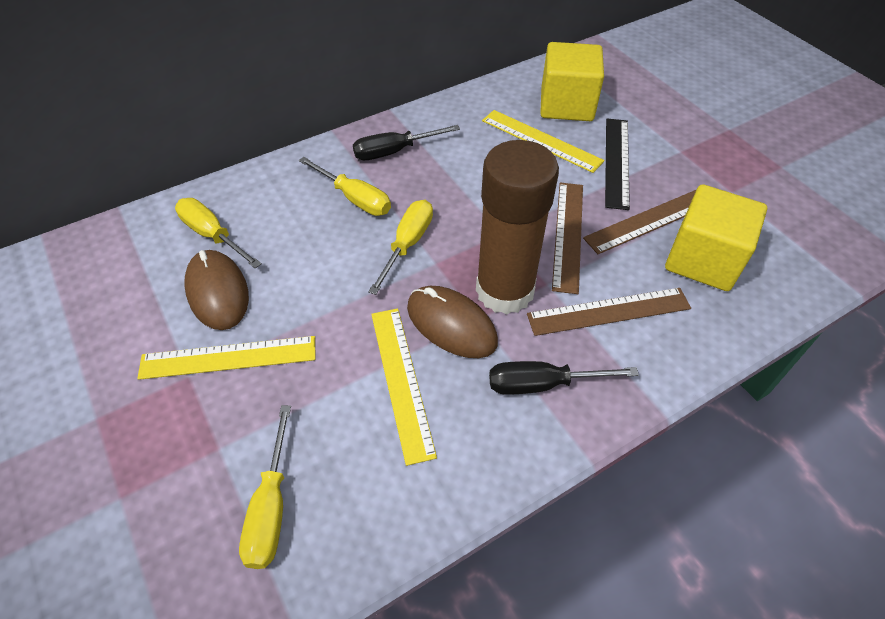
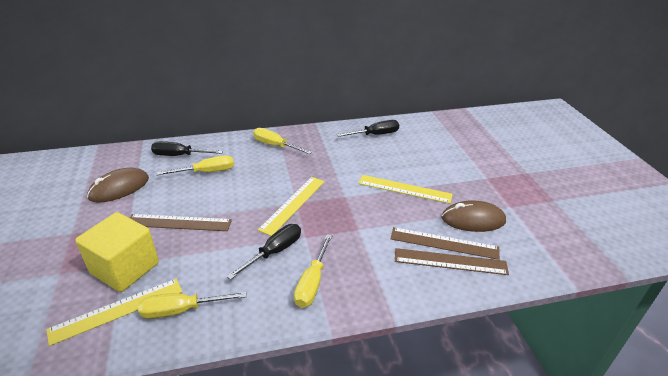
black ruler: 1 -> 0
black screwdriver: 2 -> 3
brown glue stick: 1 -> 0
yellow cube: 2 -> 1

